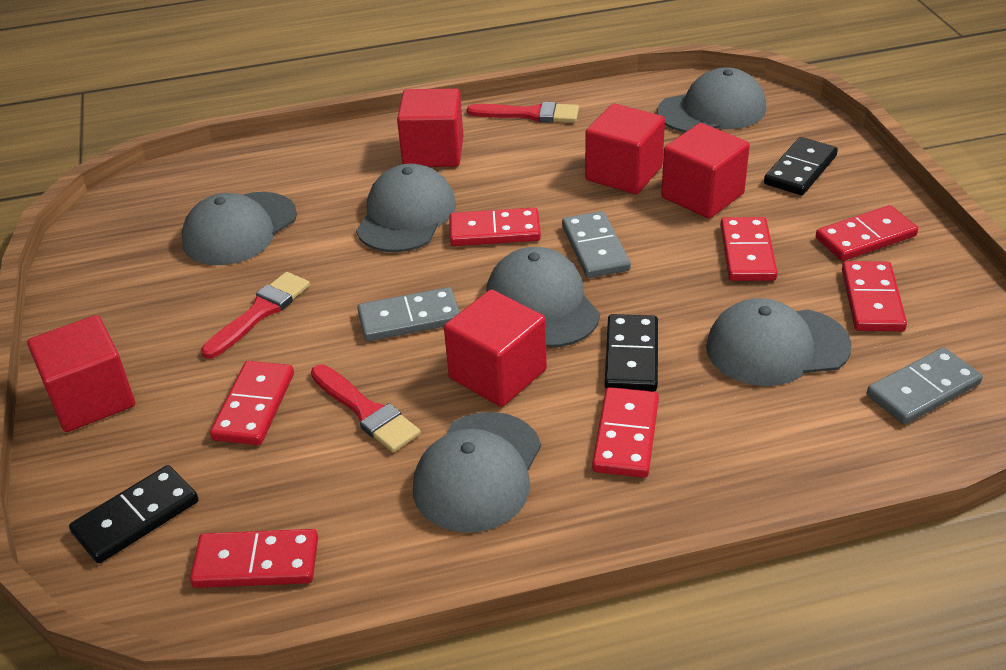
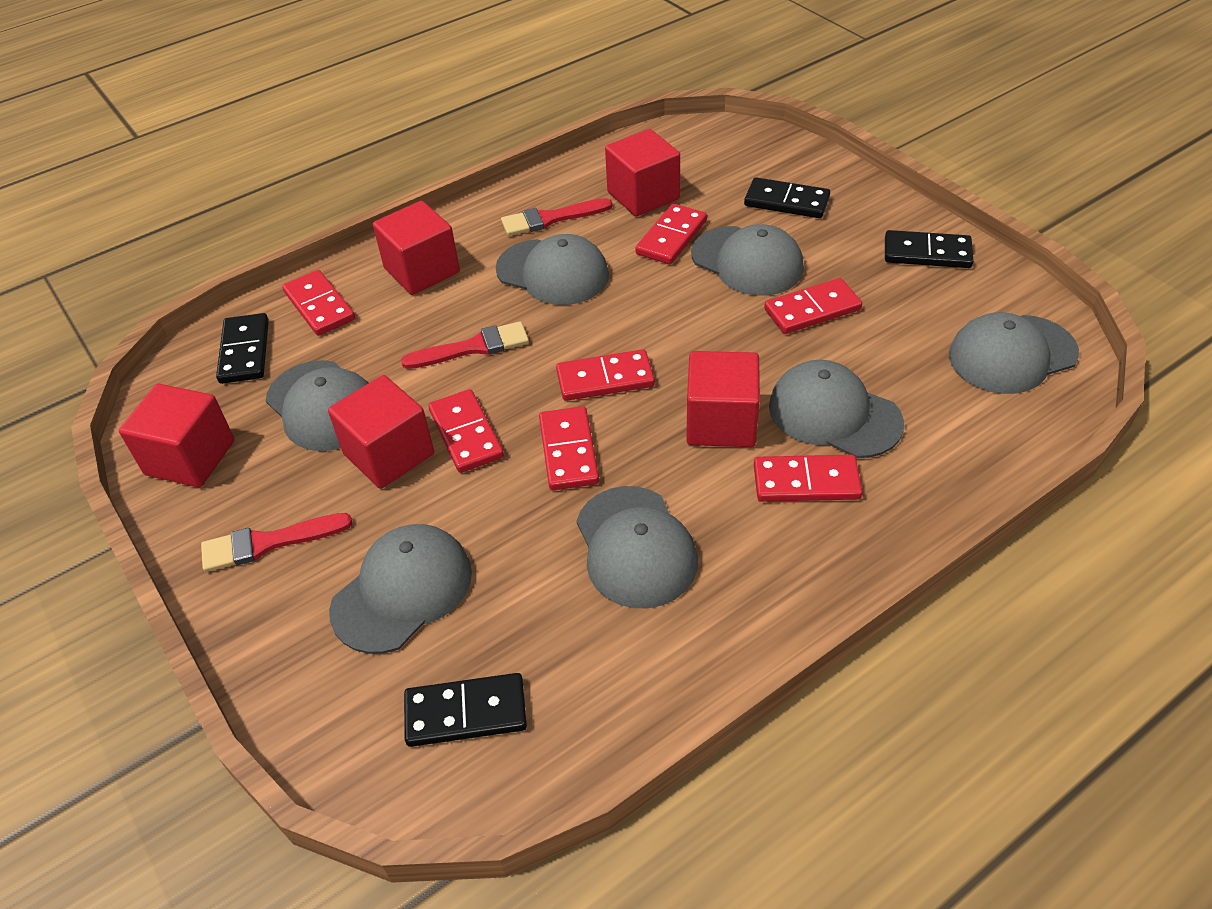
black domino: 3 -> 4
grey cap: 6 -> 7
grey domino: 3 -> 0

